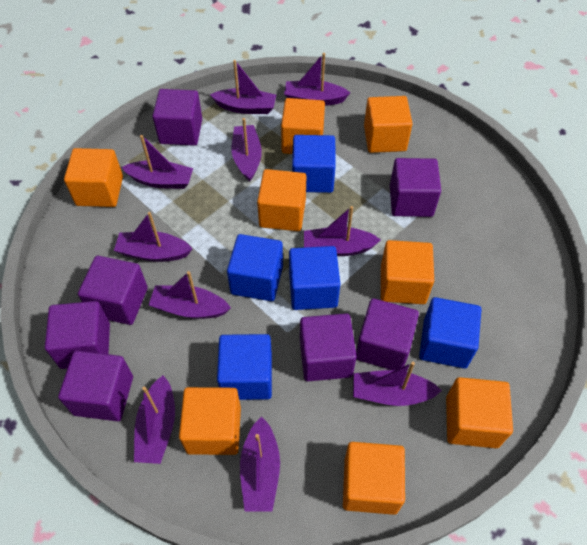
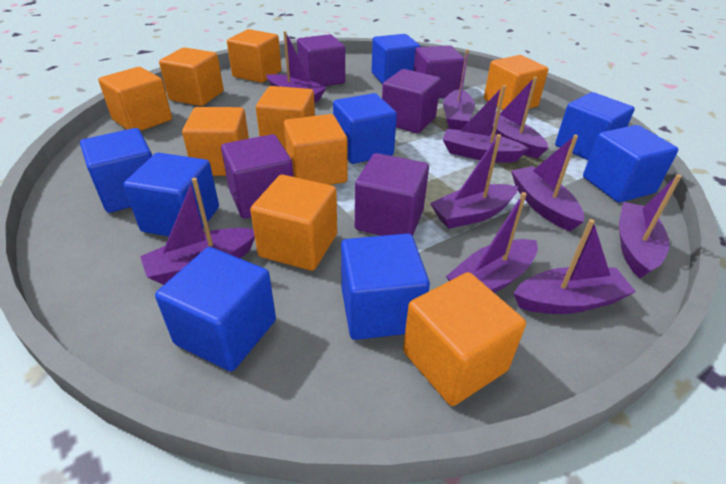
blue cube: 5 -> 8
orange cube: 8 -> 9
purple cube: 7 -> 5

